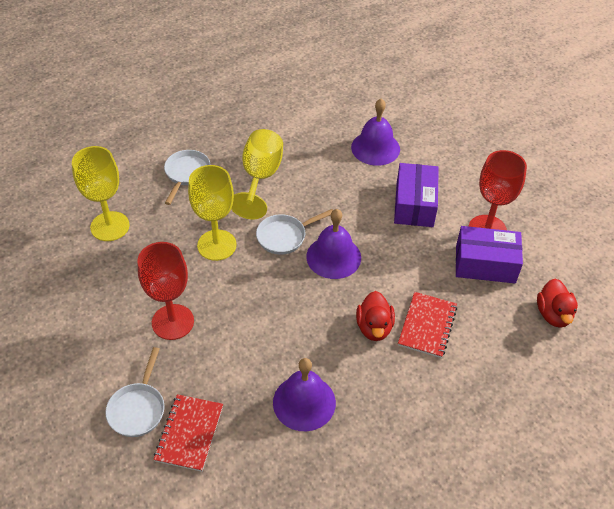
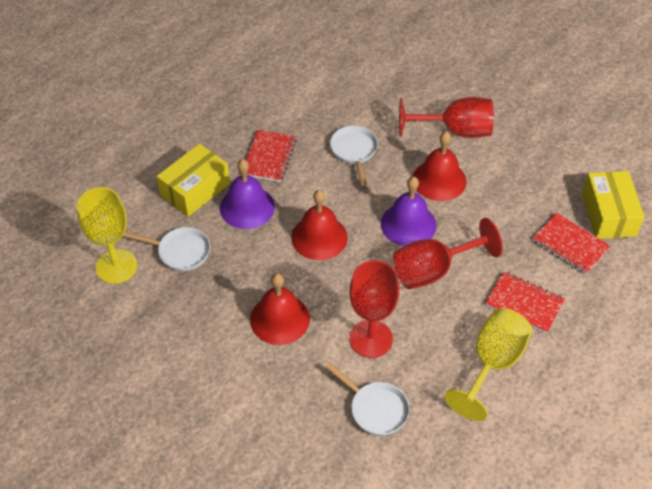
purple bell: 3 -> 2
purple box: 2 -> 0
red bell: 0 -> 3
red duck: 2 -> 0
red goblet: 2 -> 3
red notebook: 2 -> 3
yellow box: 0 -> 2
yellow goblet: 3 -> 2

